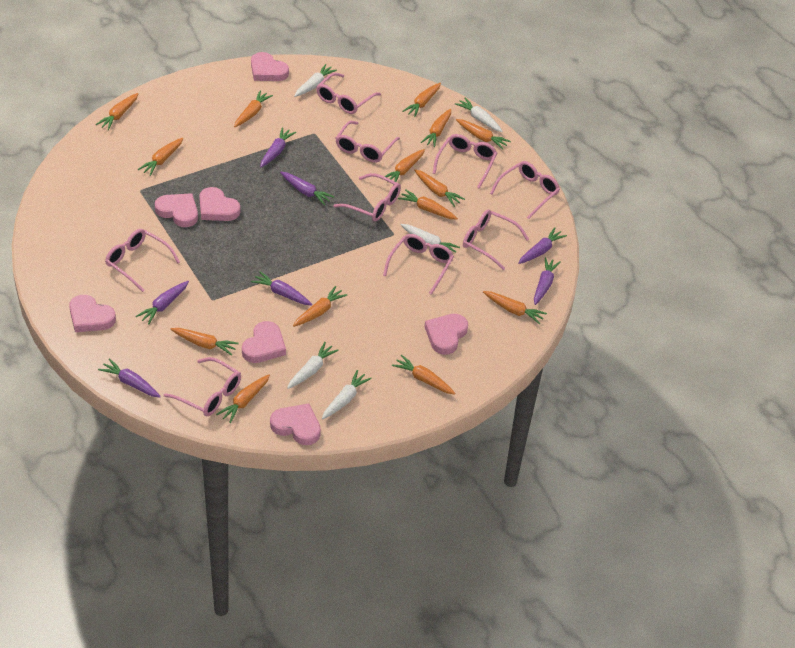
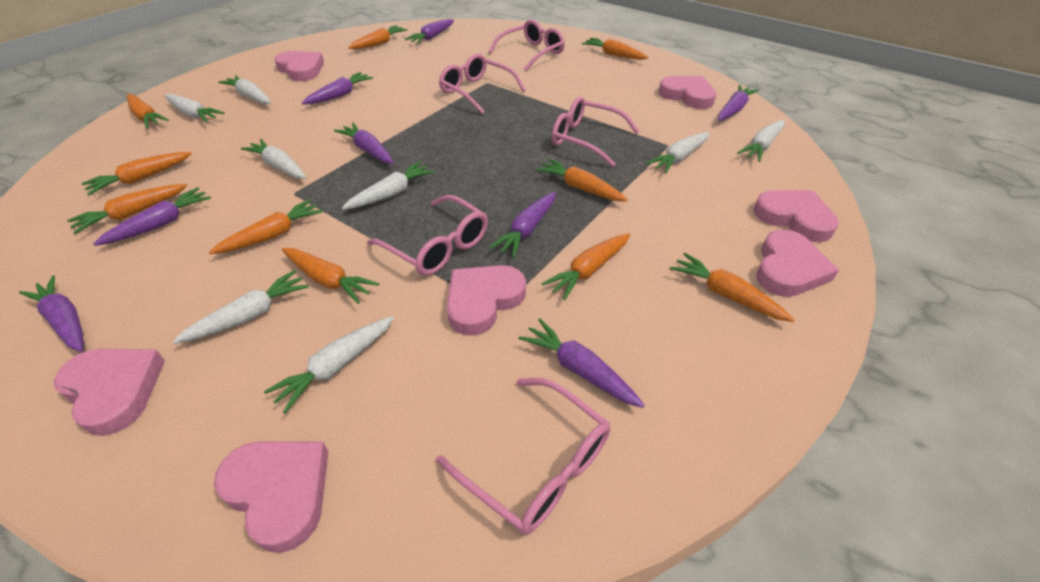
orange carrot: 14 -> 10
pink glasses: 9 -> 5
purple carrot: 7 -> 8
white carrot: 5 -> 8

